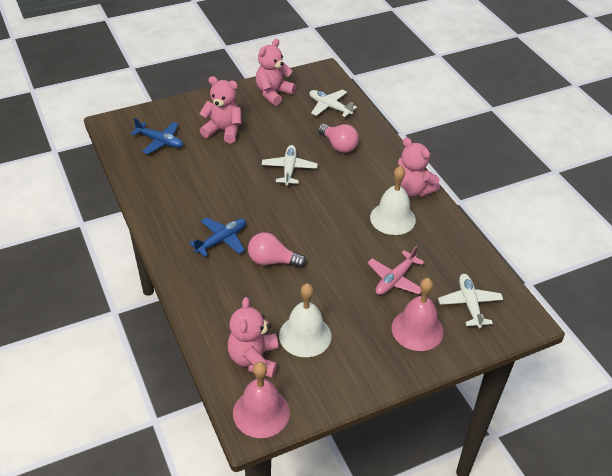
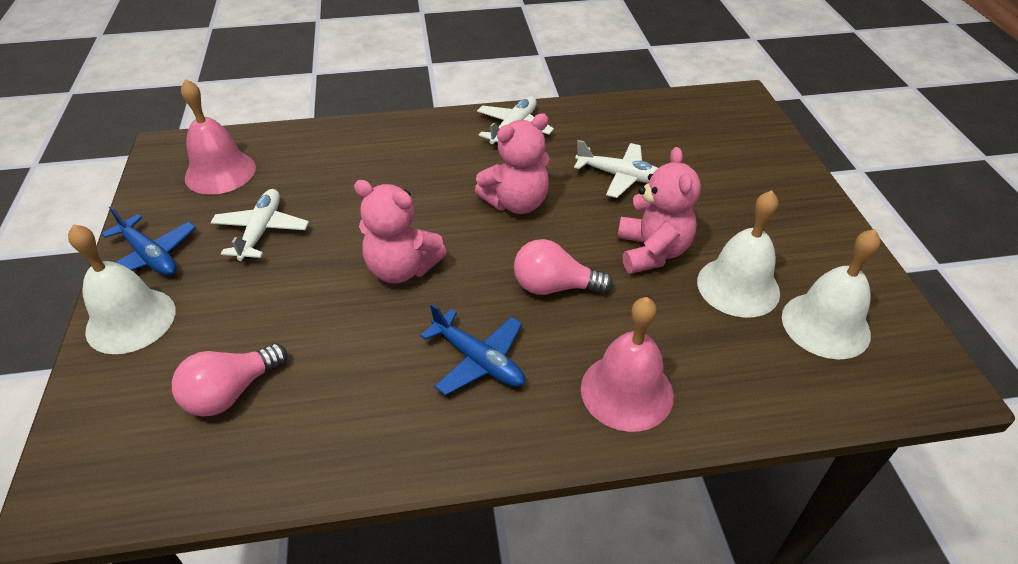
pink plane: 1 -> 0
pink teddy bear: 4 -> 3
white bell: 2 -> 3

